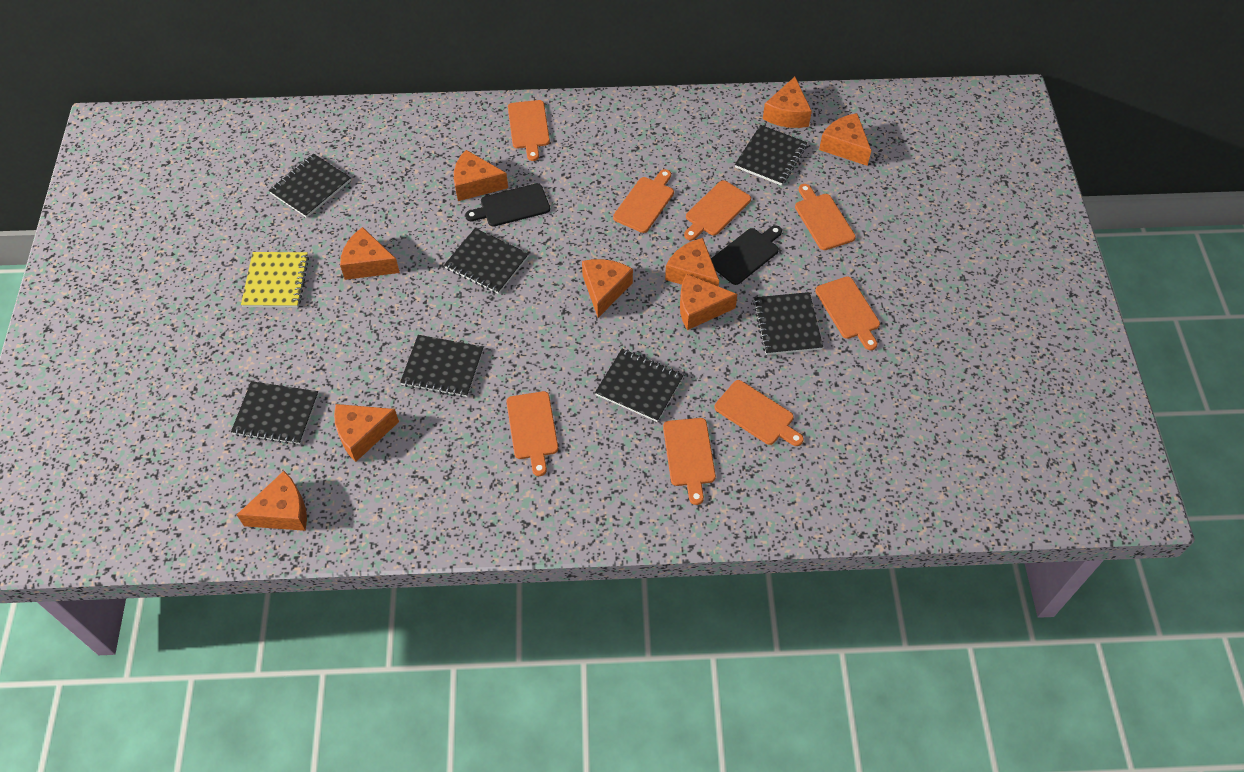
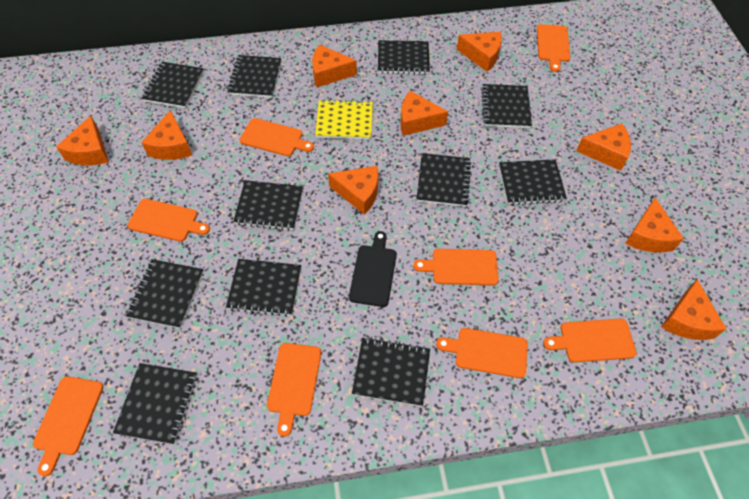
black cutting board: 2 -> 1
black notebook: 7 -> 11

